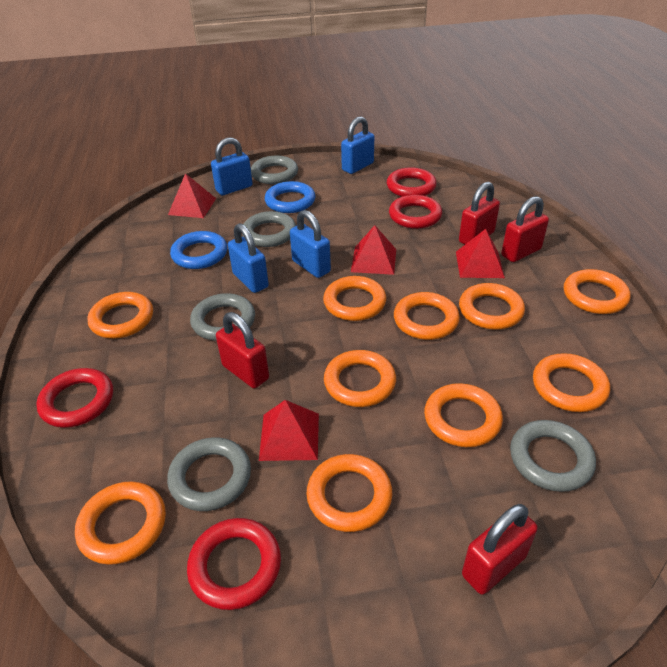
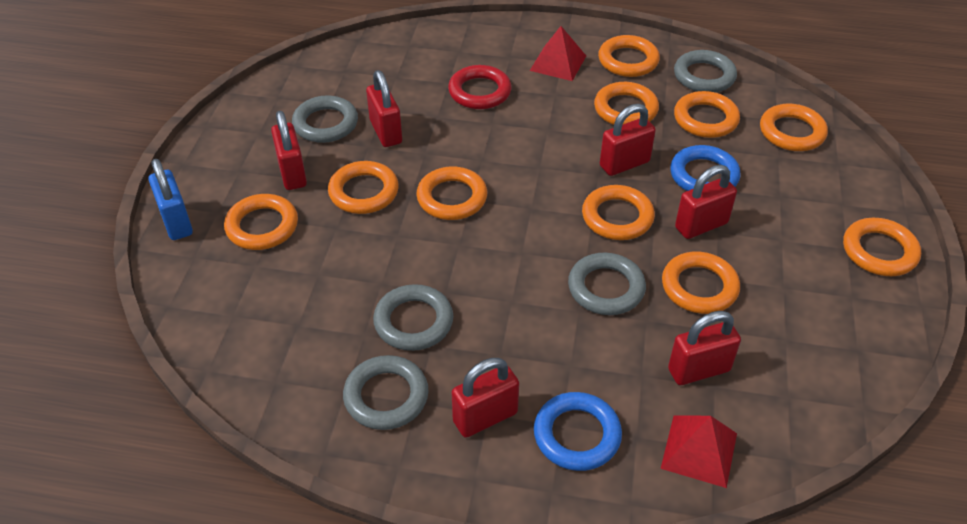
blue padlock: 4 -> 1
red padlock: 4 -> 6
red pyramid: 4 -> 2
red ring: 4 -> 1

